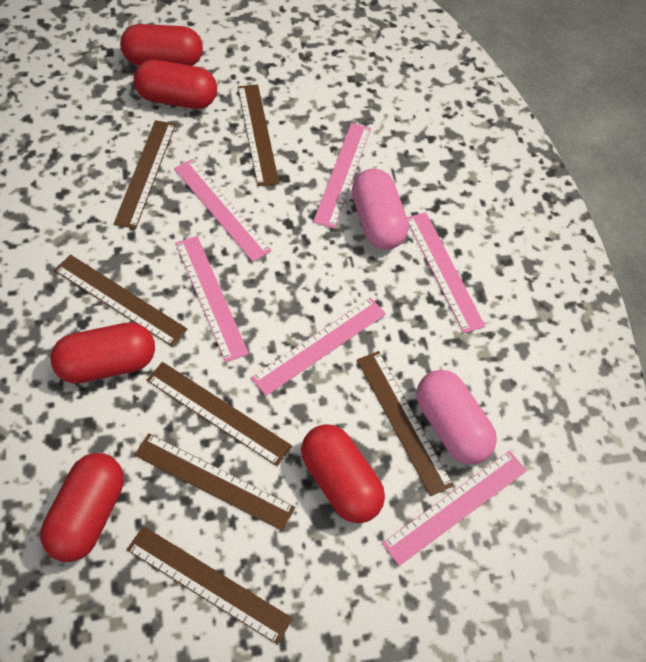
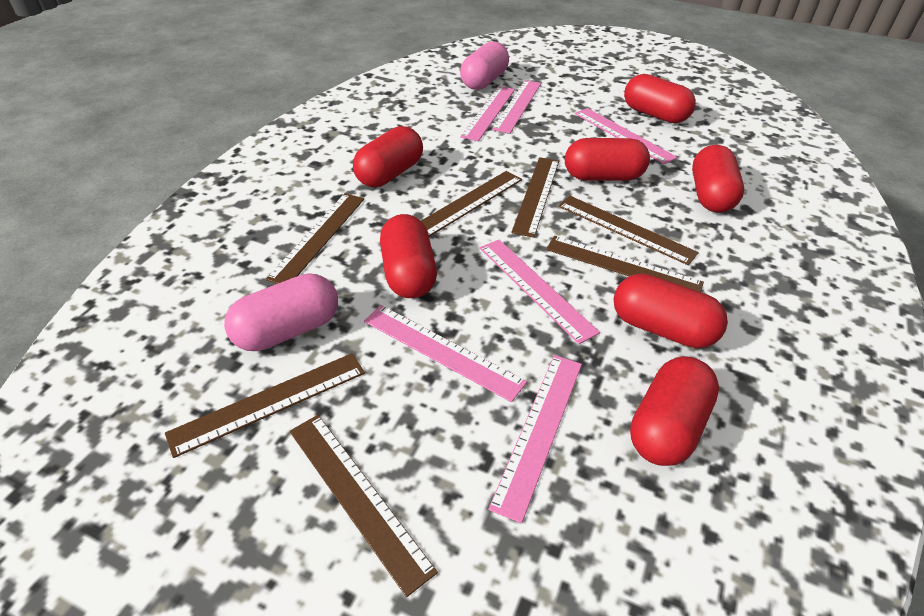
red capsule: 5 -> 7

